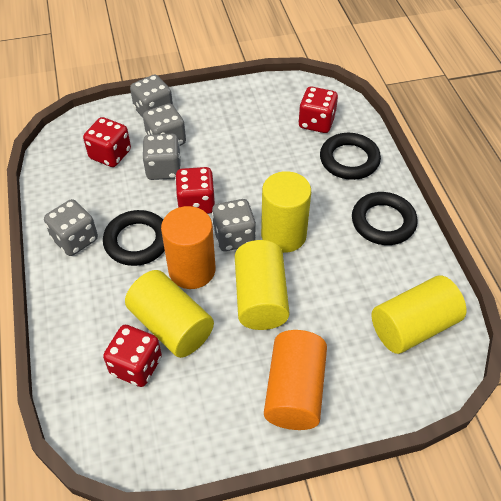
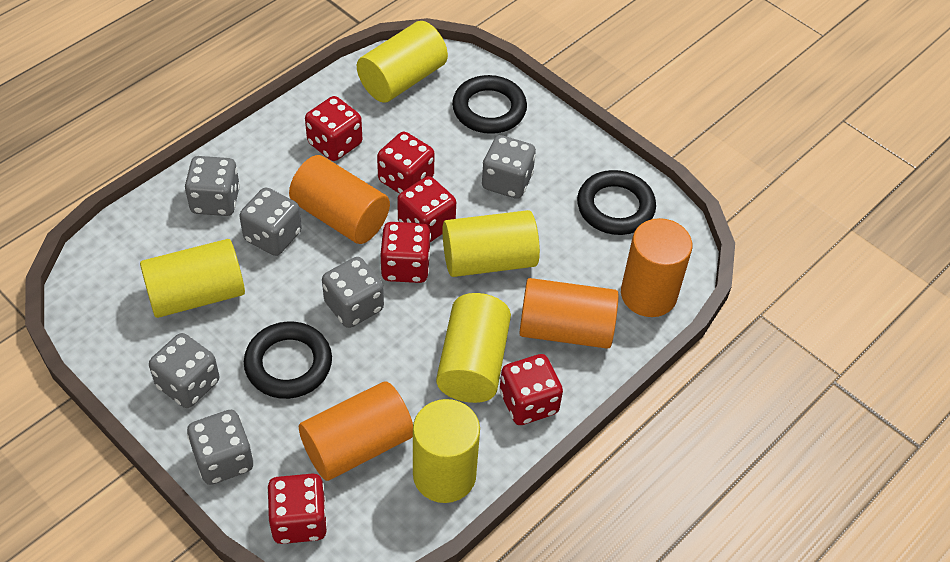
grey dice: 5 -> 6
orange cylinder: 2 -> 4
red dice: 4 -> 6
yellow cylinder: 4 -> 5

